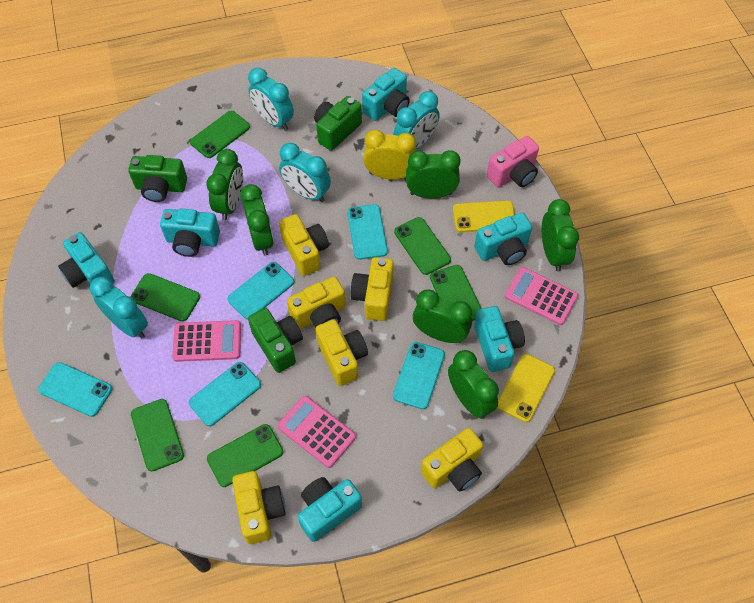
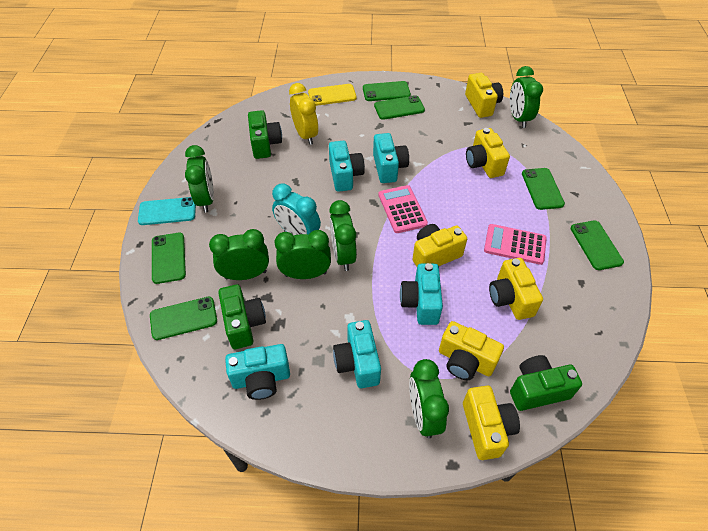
pink calculator: 3 -> 2
pink camera: 1 -> 0
turquoise camera: 6 -> 5
turquoise clock: 4 -> 1
turquoise phone: 5 -> 1
yellow phone: 2 -> 1

